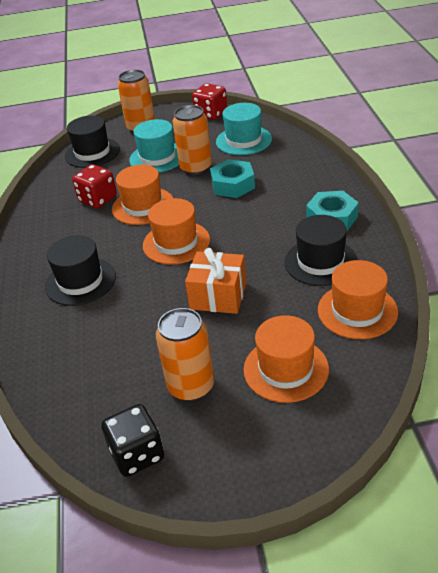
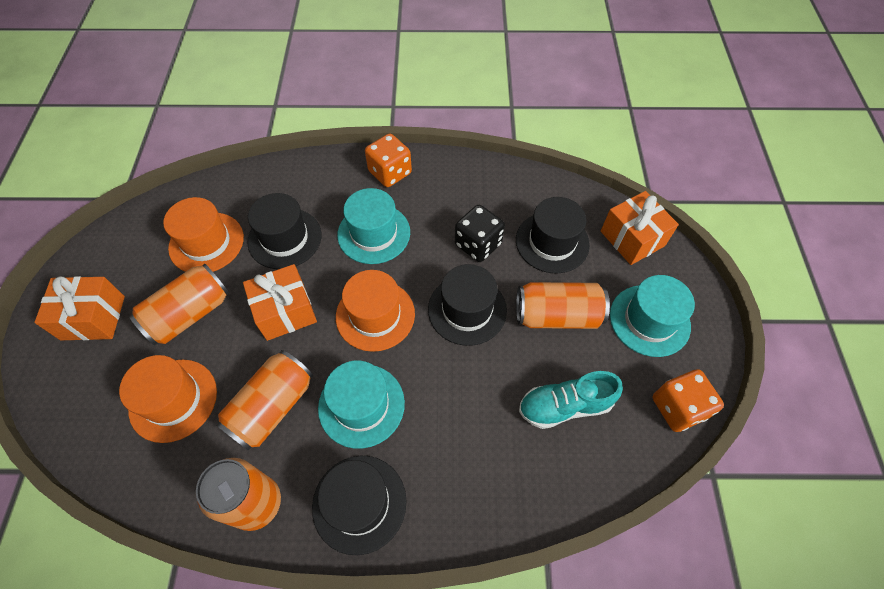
black hat: 3 -> 4
orange can: 3 -> 4
orange dice: 0 -> 2
orange gift: 1 -> 3
orange hat: 4 -> 3
red dice: 2 -> 0
turquoise hat: 2 -> 3
turquoise nut: 2 -> 0
turquoise shoe: 0 -> 1

